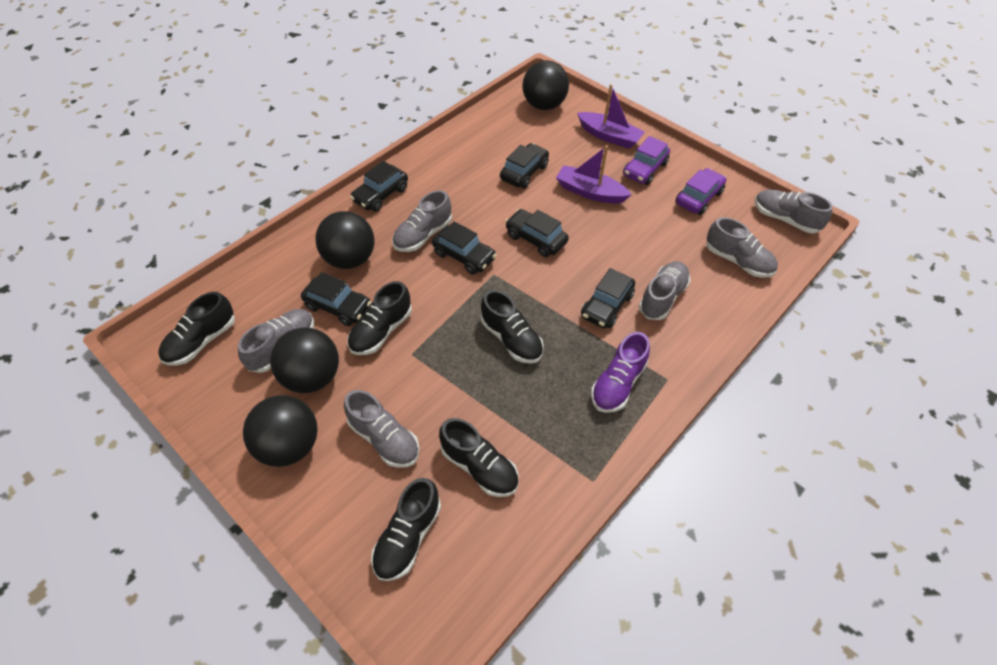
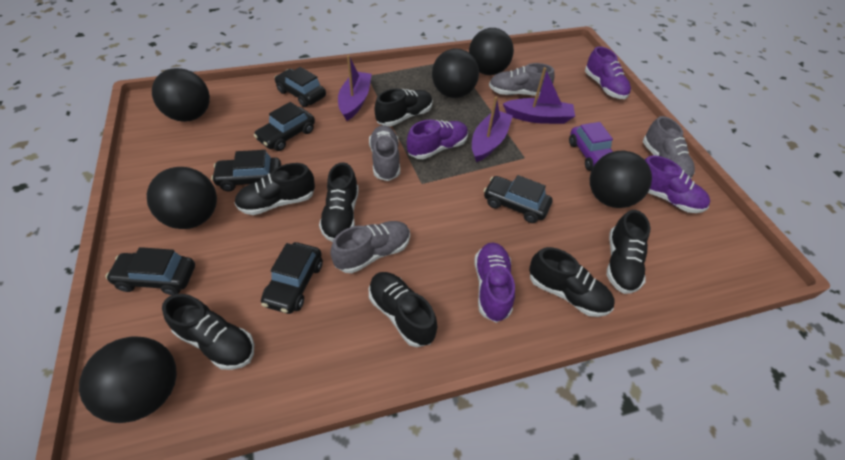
black ball: 4 -> 6
black shoe: 5 -> 7
grey shoe: 6 -> 4
purple boat: 2 -> 3
purple car: 2 -> 1
purple shoe: 1 -> 4

